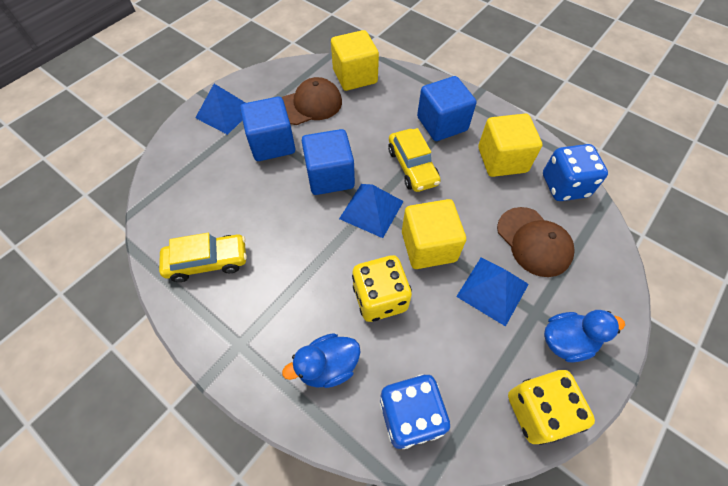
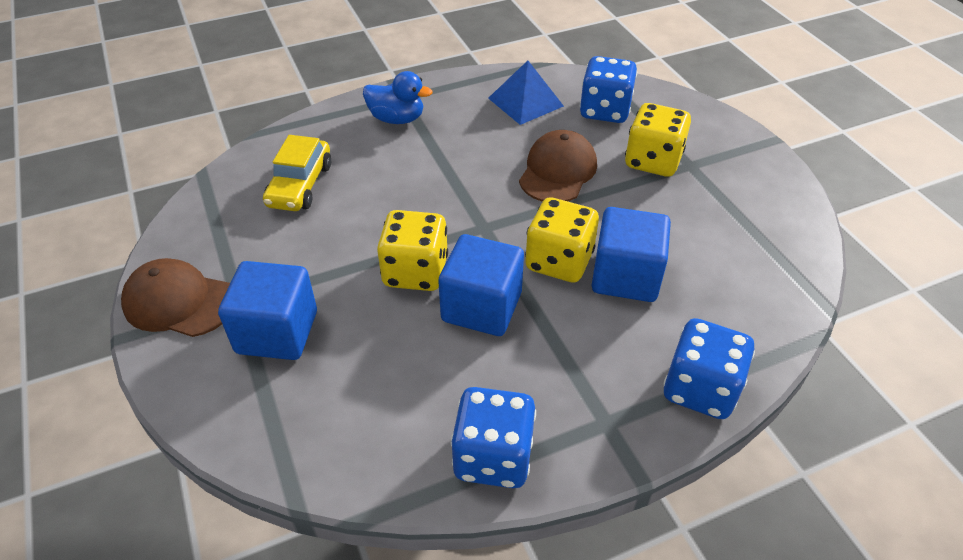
blue dice: 2 -> 3
blue duck: 2 -> 1
blue pyramid: 3 -> 1
yellow car: 2 -> 1
yellow cube: 3 -> 0
yellow dice: 2 -> 3

